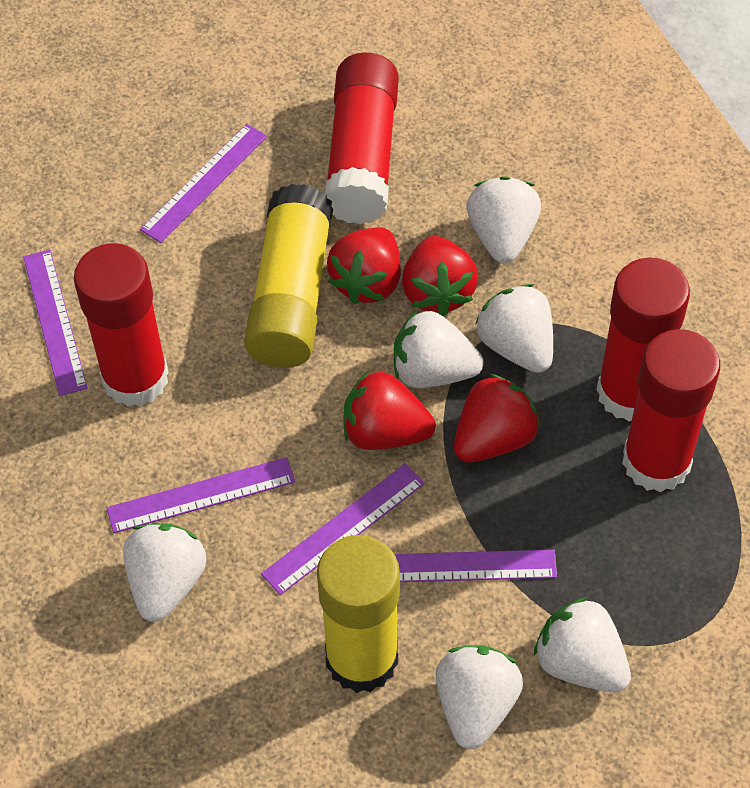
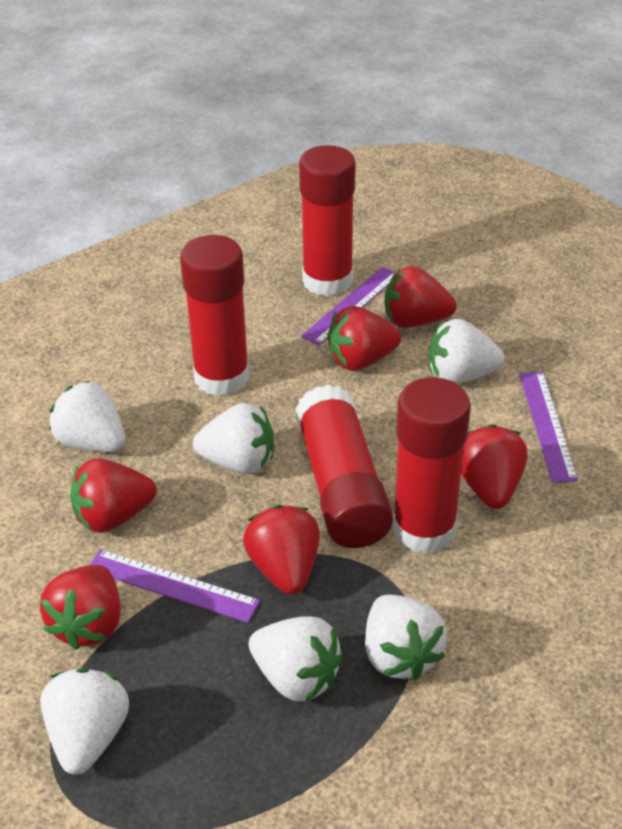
purple ruler: 5 -> 3
red strawberry: 4 -> 6
yellow glue stick: 2 -> 0

